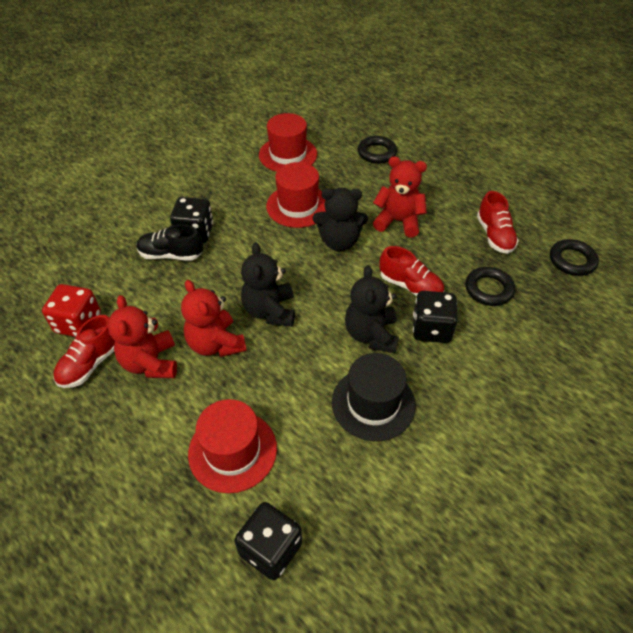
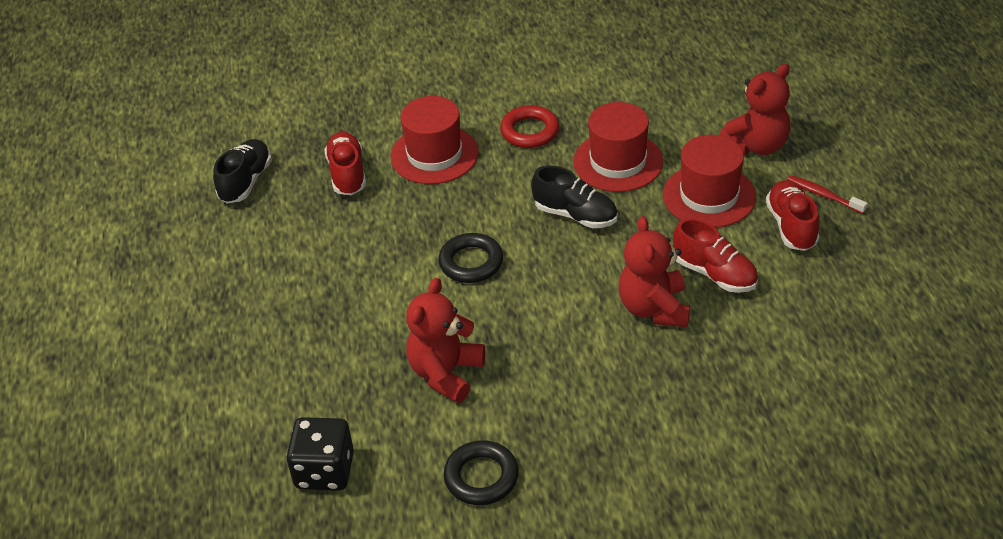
black dice: 3 -> 1
black hat: 1 -> 0
black ring: 3 -> 2
black shoe: 1 -> 2
black teddy bear: 3 -> 0
red dice: 1 -> 0
red ring: 0 -> 1
red toothbrush: 0 -> 1

